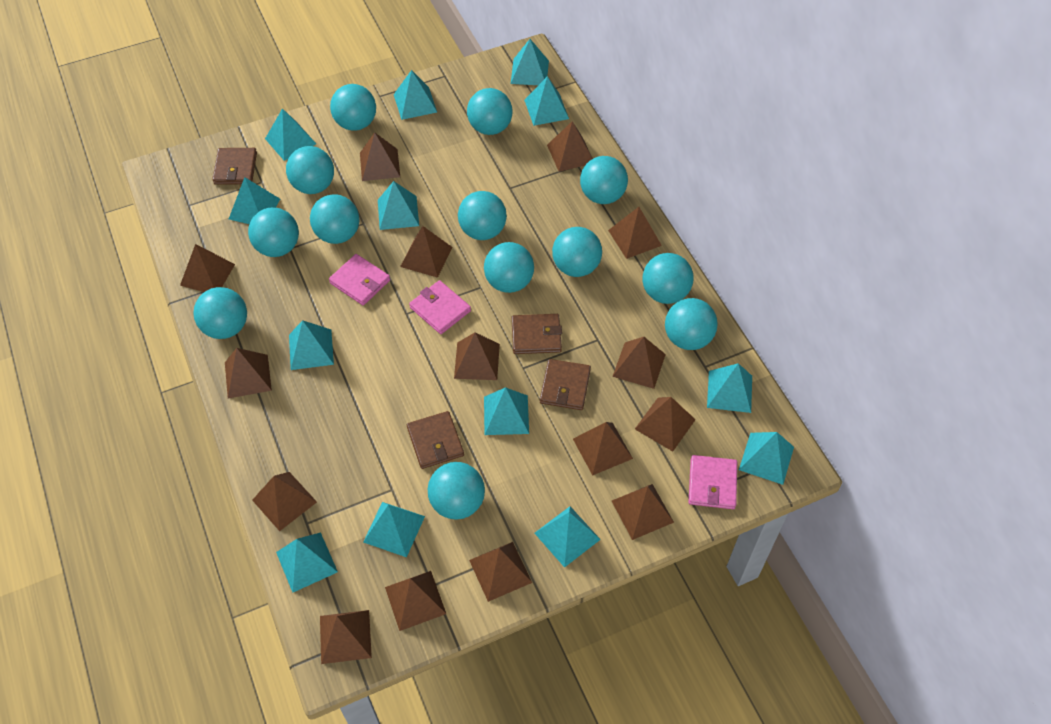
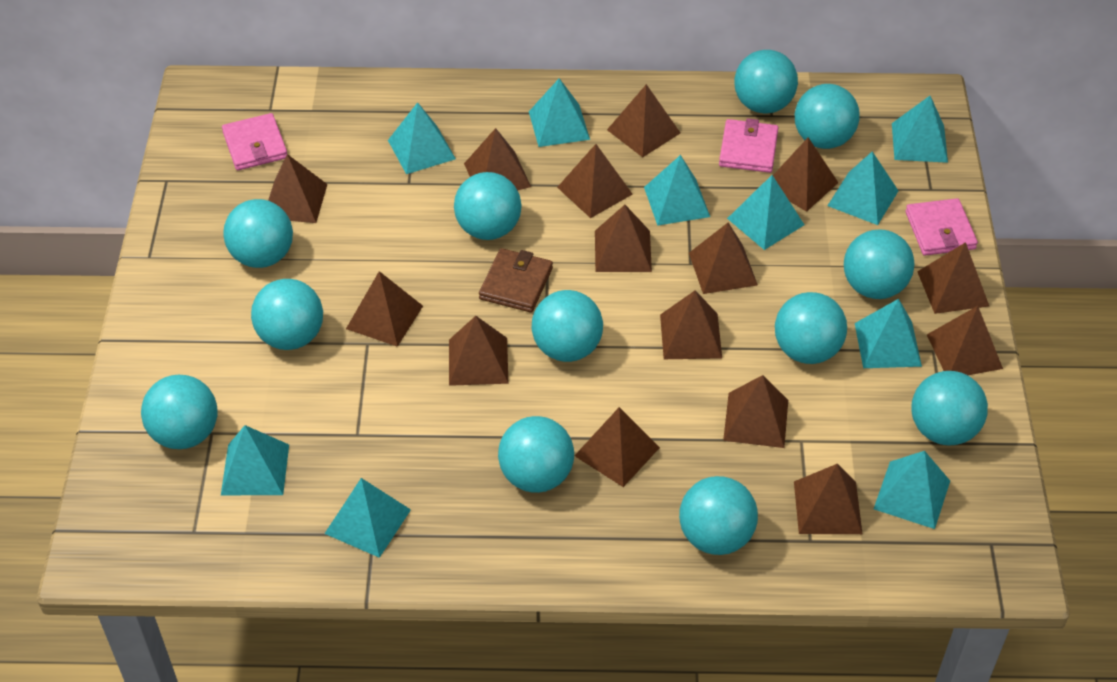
brown wallet: 4 -> 1
turquoise ball: 13 -> 12
turquoise pyramid: 13 -> 10

